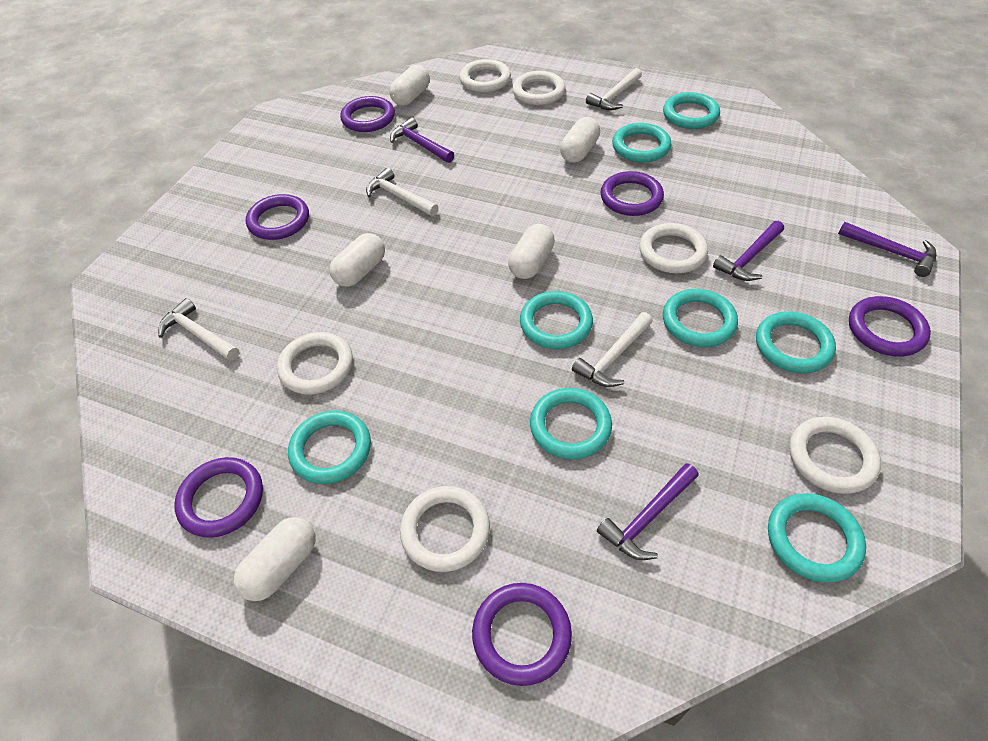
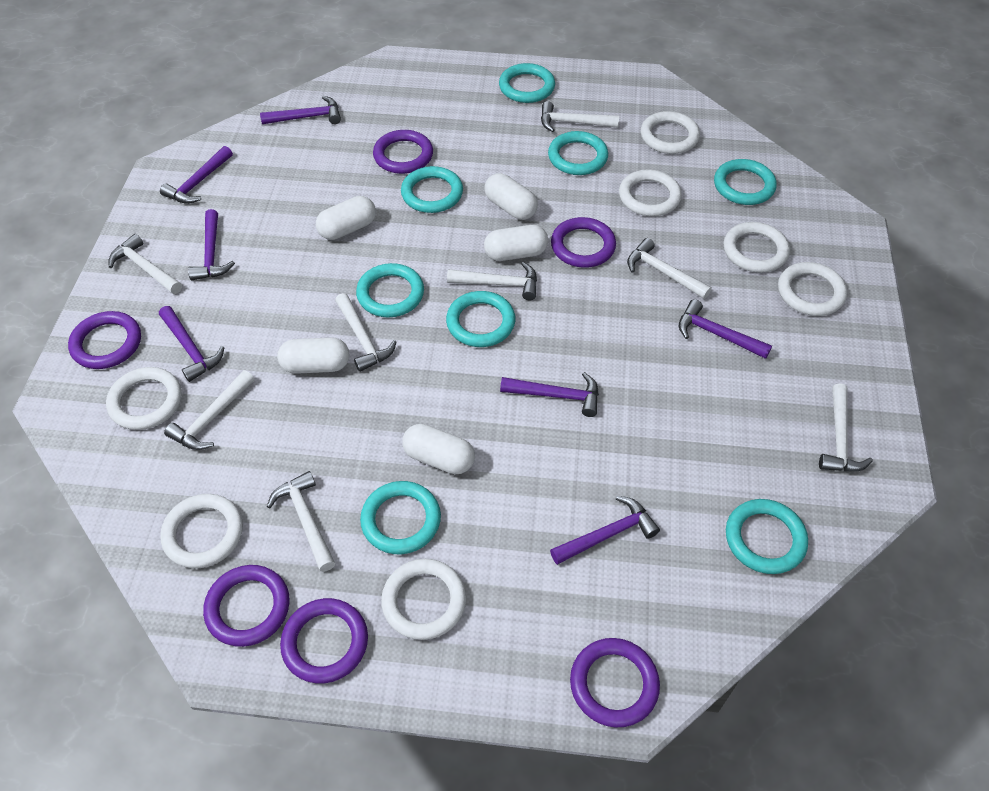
purple hammer: 4 -> 7
white hammer: 4 -> 8
white ring: 6 -> 7

